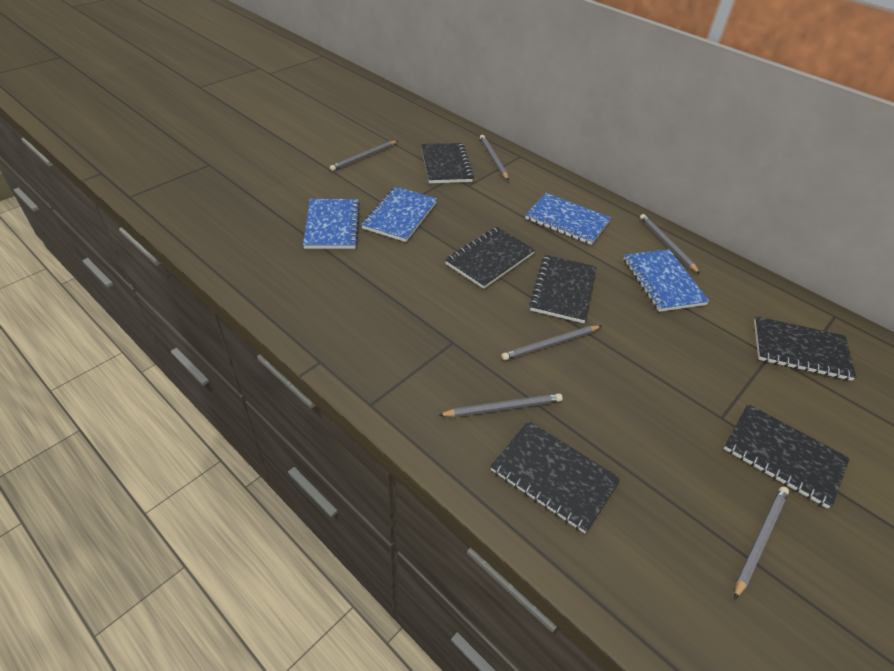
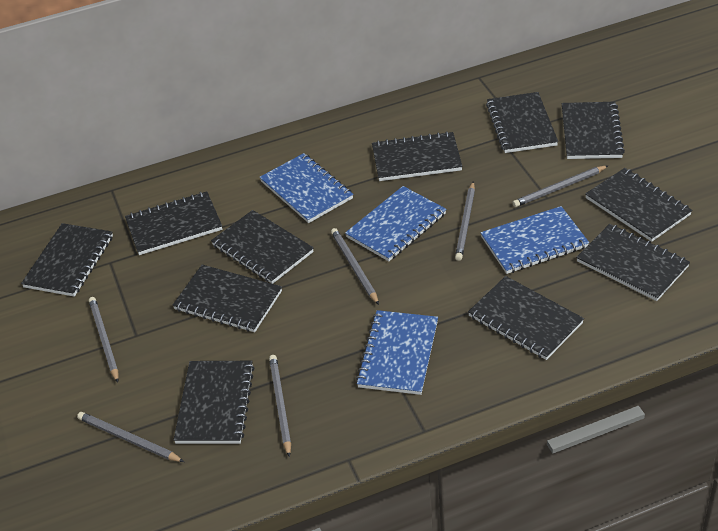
black notebook: 6 -> 11

